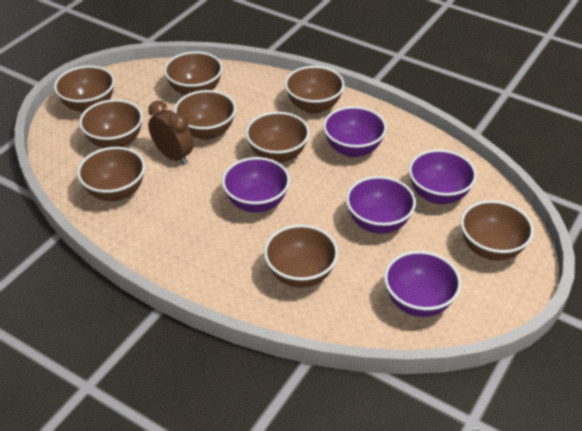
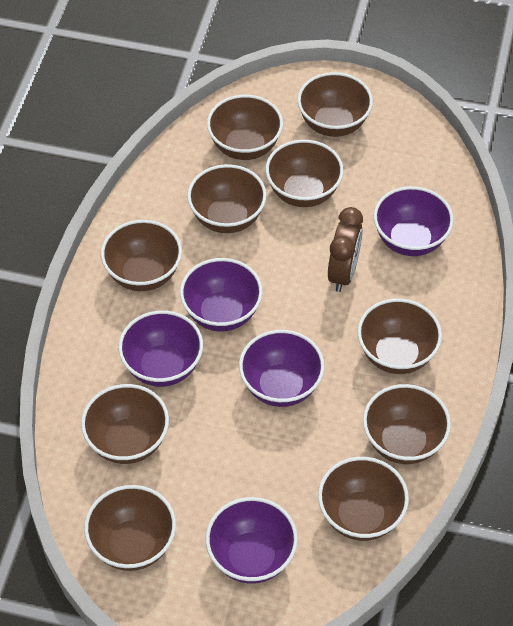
brown bowl: 9 -> 10

